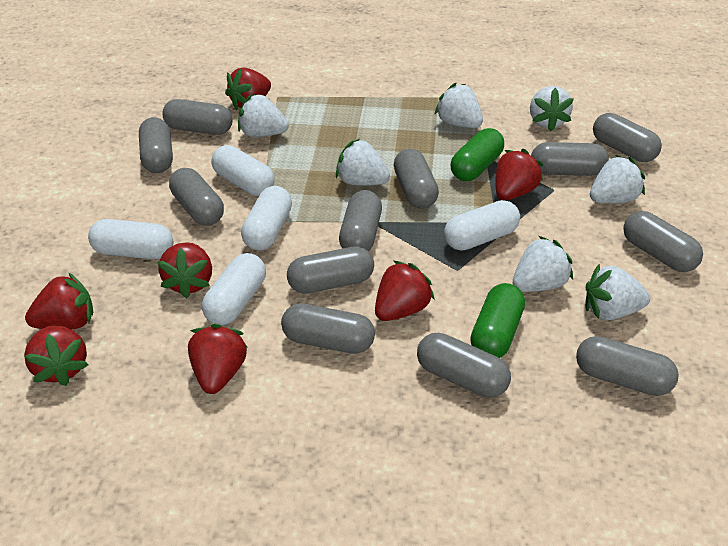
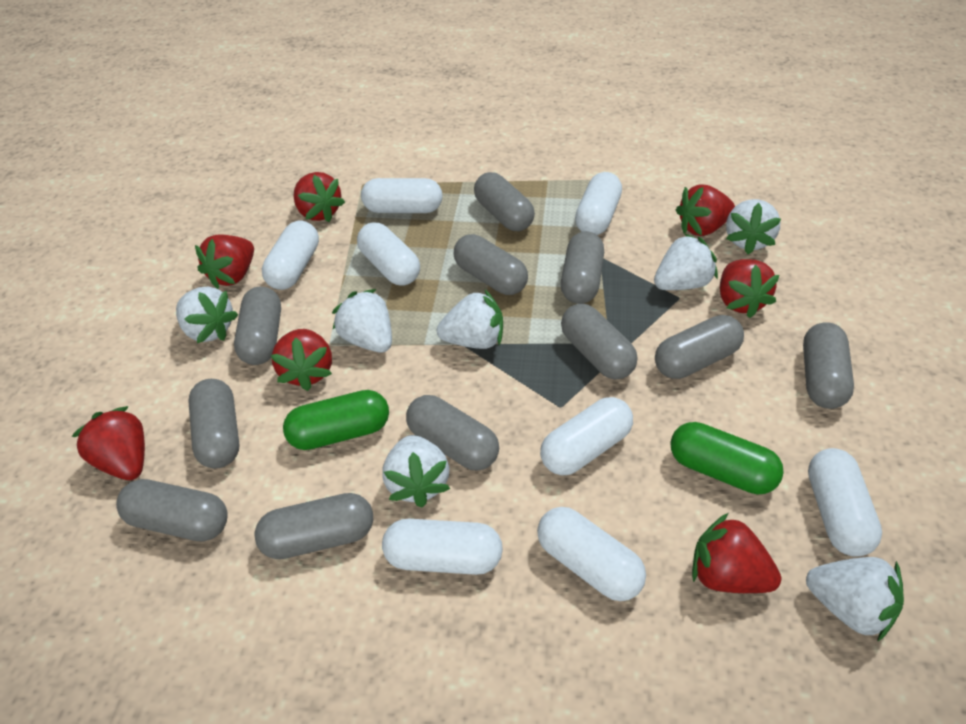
grey capsule: 12 -> 11
white capsule: 5 -> 8

